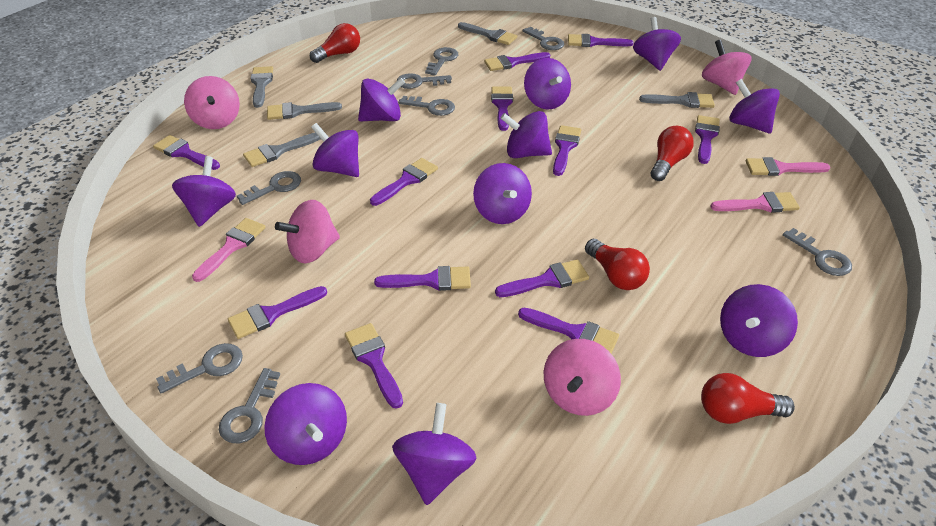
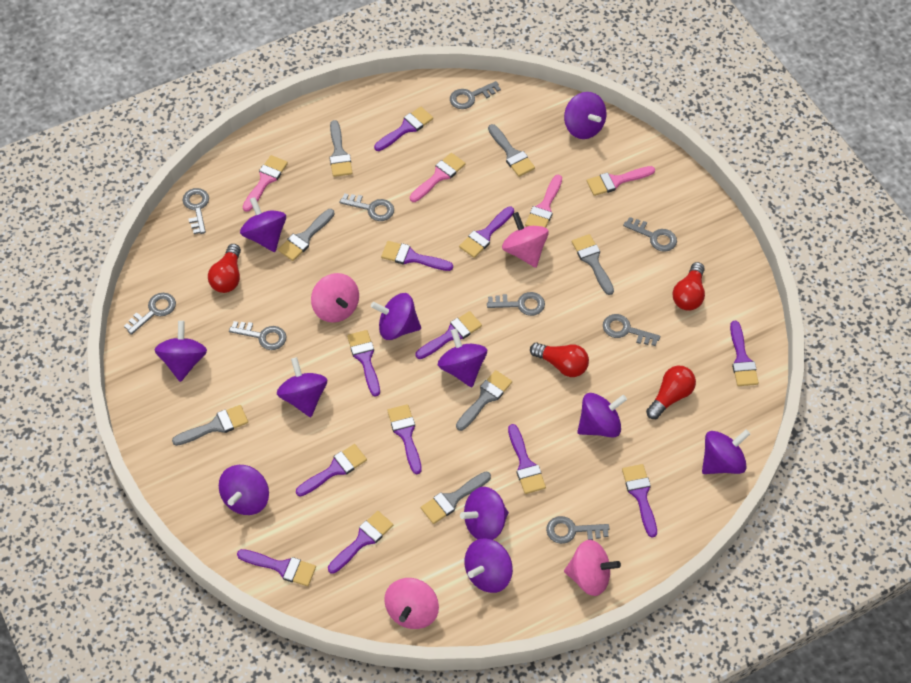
grey brush: 5 -> 7
grey key: 8 -> 9
pink brush: 3 -> 4

